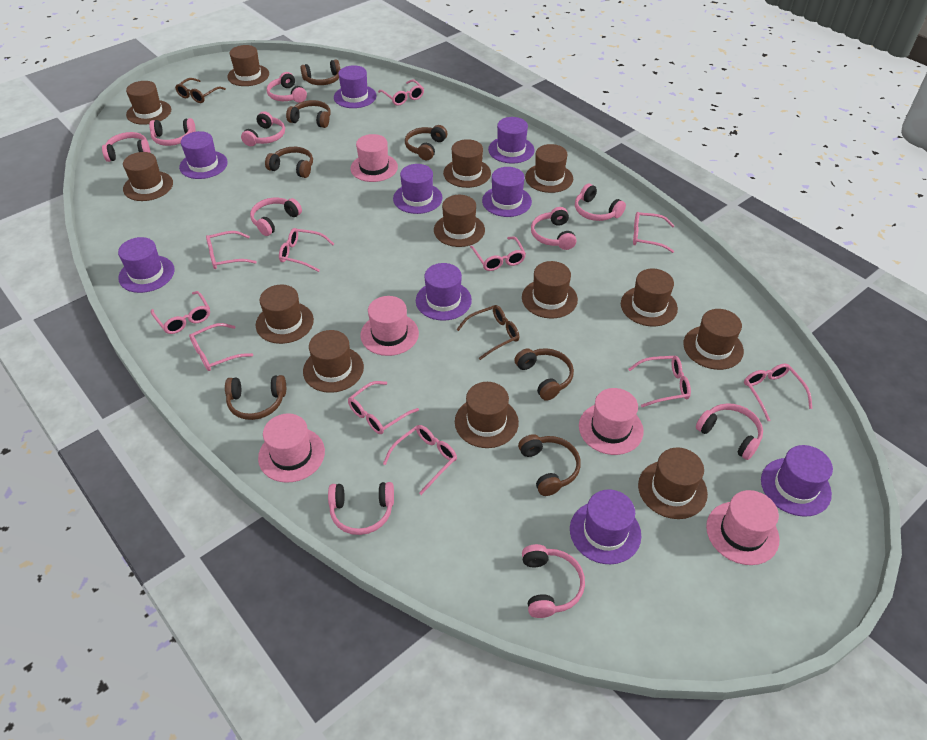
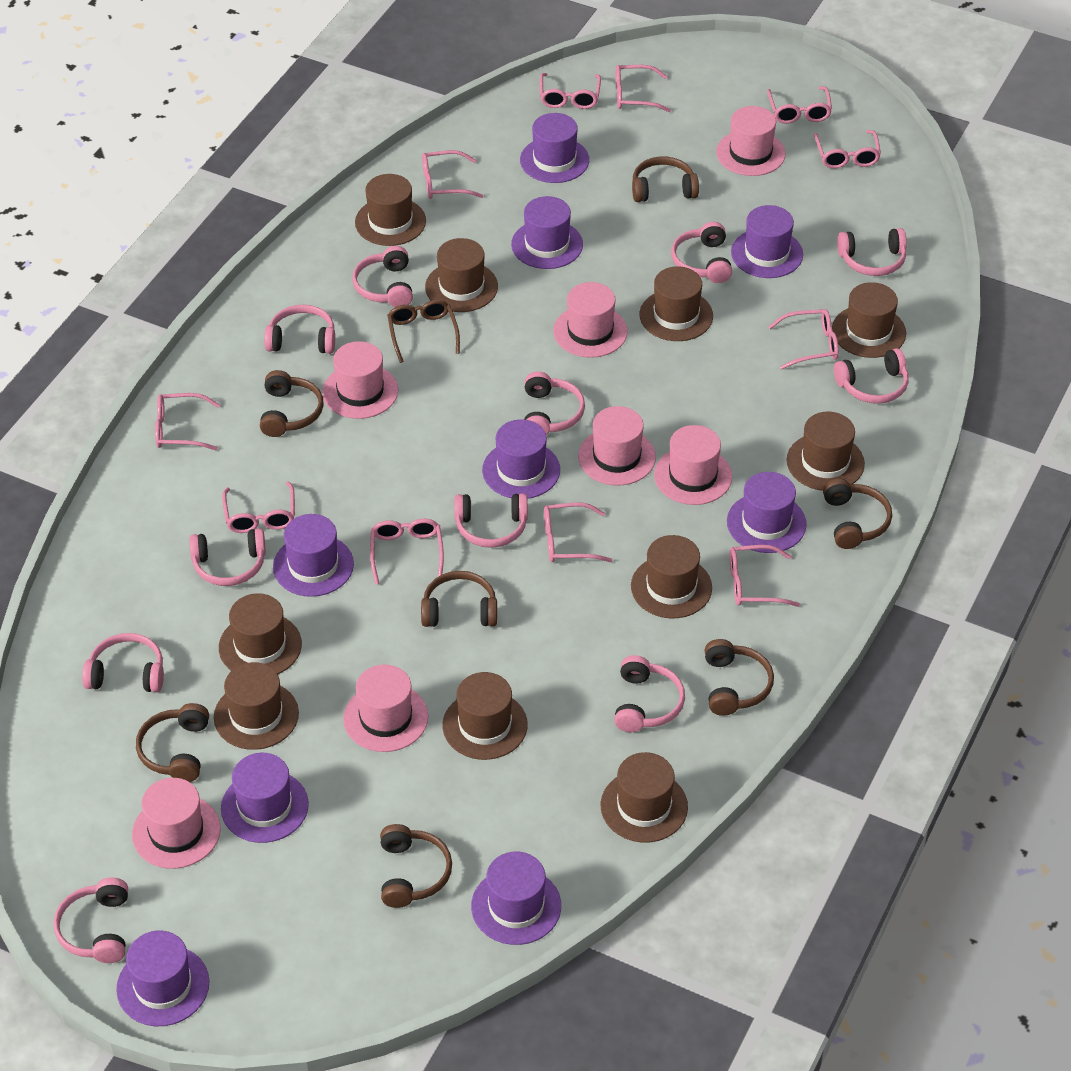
brown glasses: 2 -> 1
brown hat: 13 -> 10
pink hat: 5 -> 7
pink headphones: 10 -> 11

